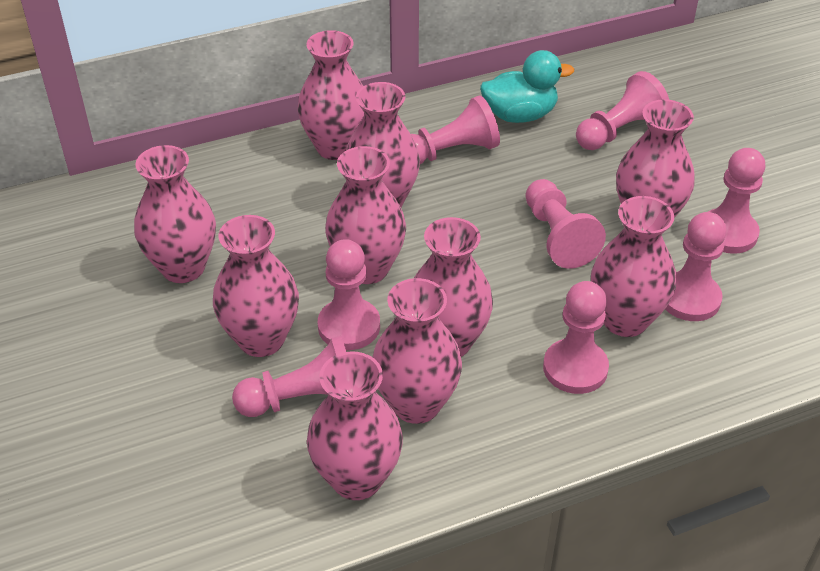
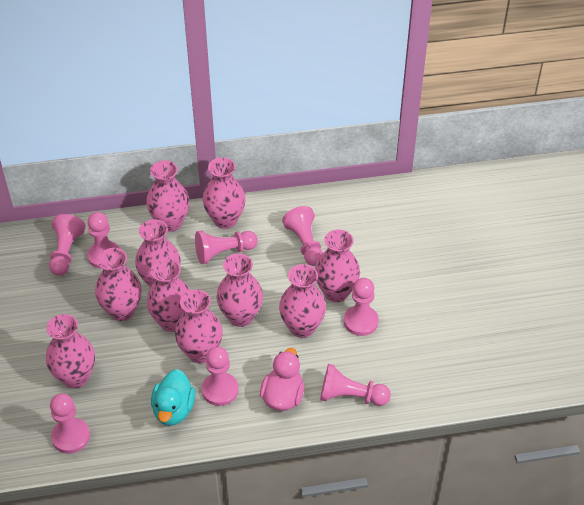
pink duck: 0 -> 1

